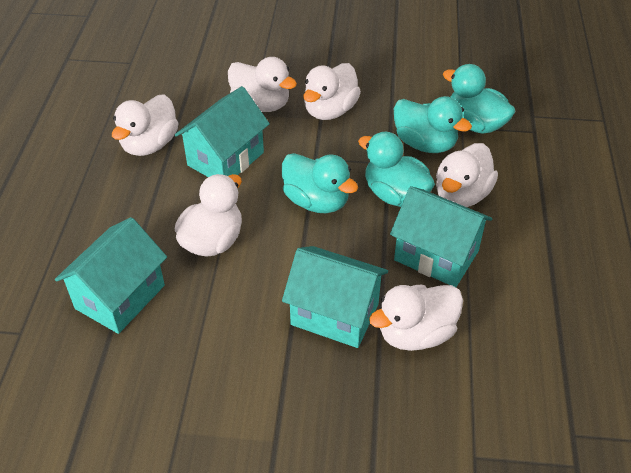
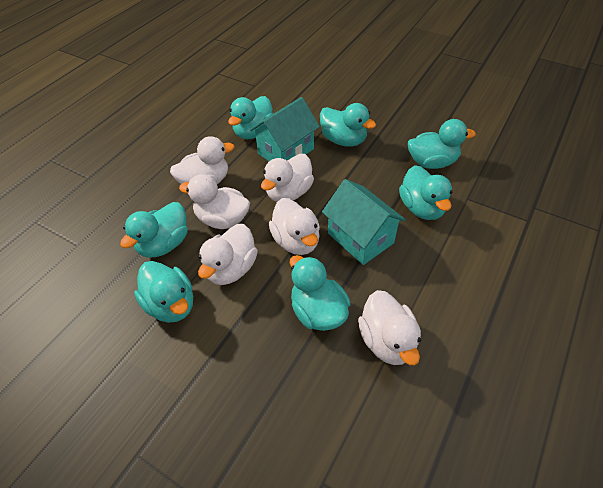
turquoise duck: 4 -> 7
turquoise house: 4 -> 2

